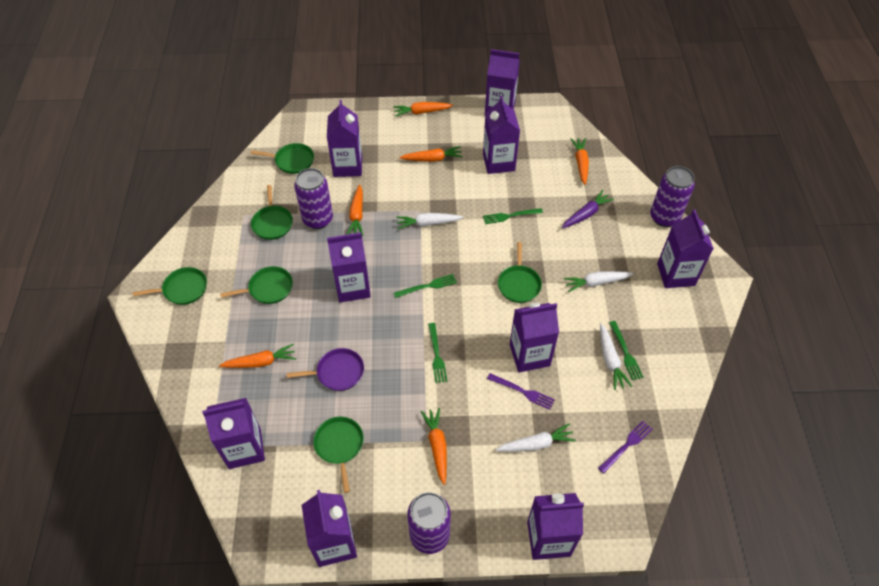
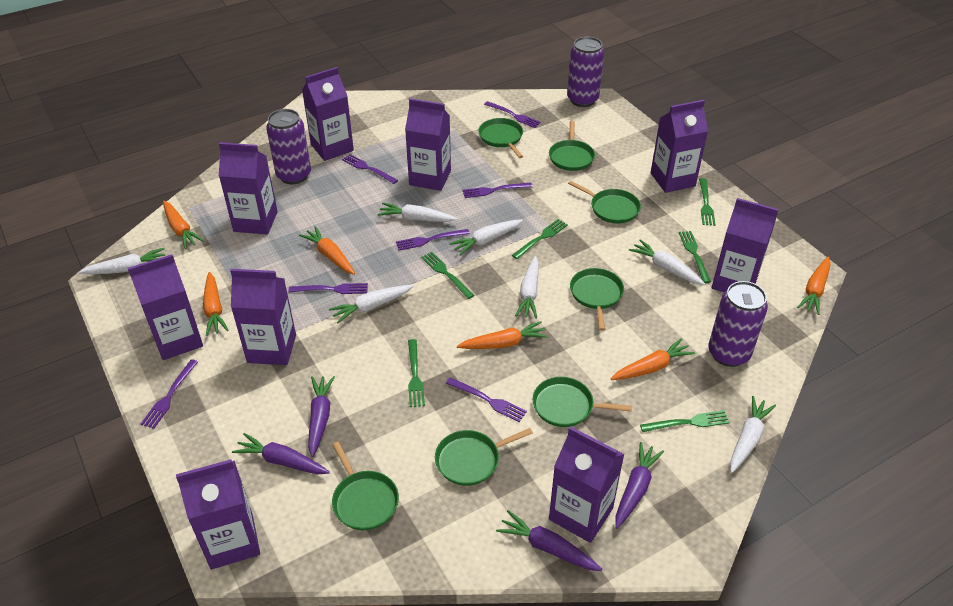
green fork: 4 -> 6
green pan: 6 -> 7
purple carrot: 1 -> 4
purple fork: 2 -> 7
purple pan: 1 -> 0
white carrot: 4 -> 7

